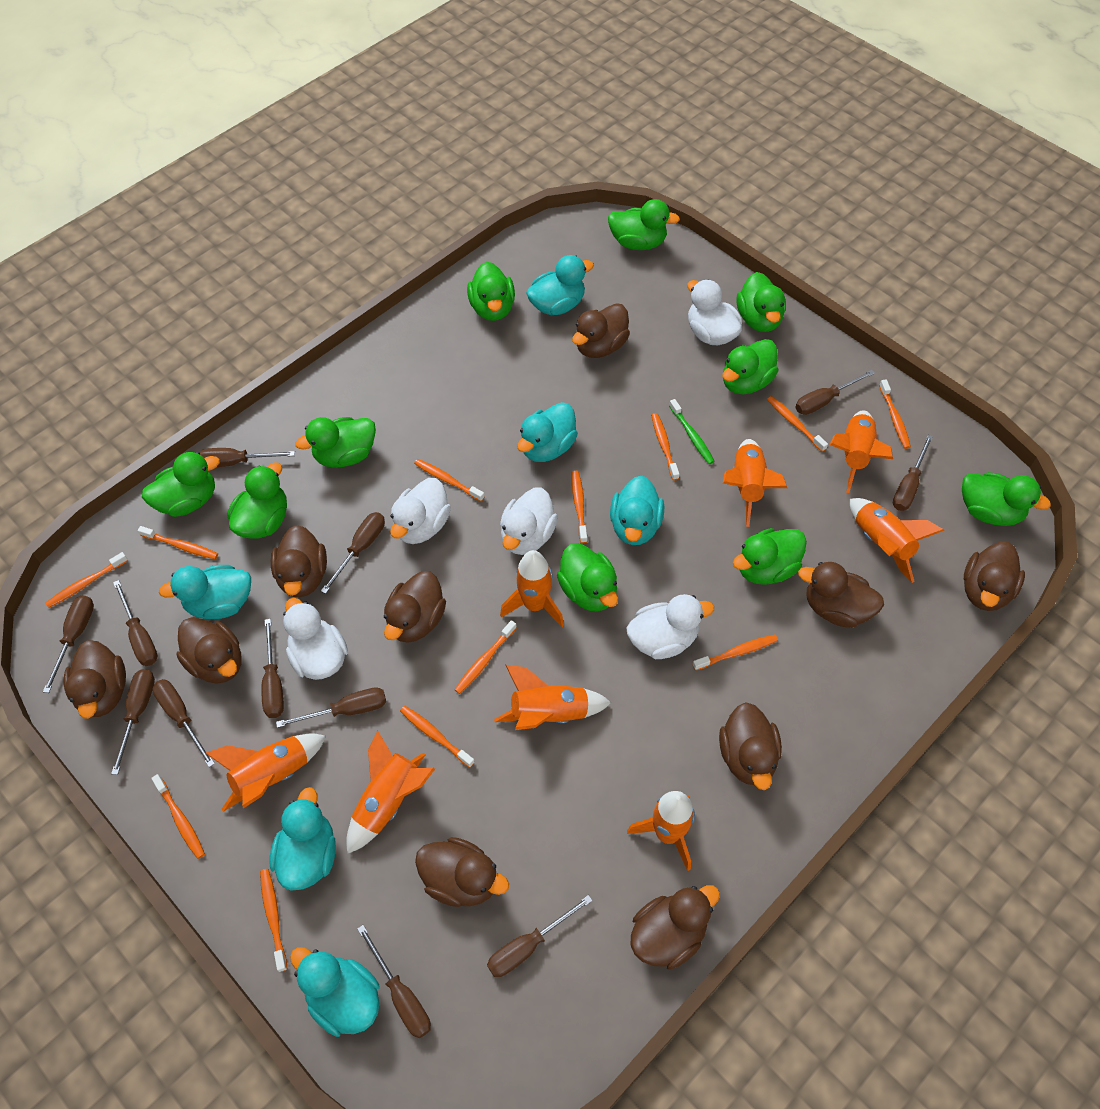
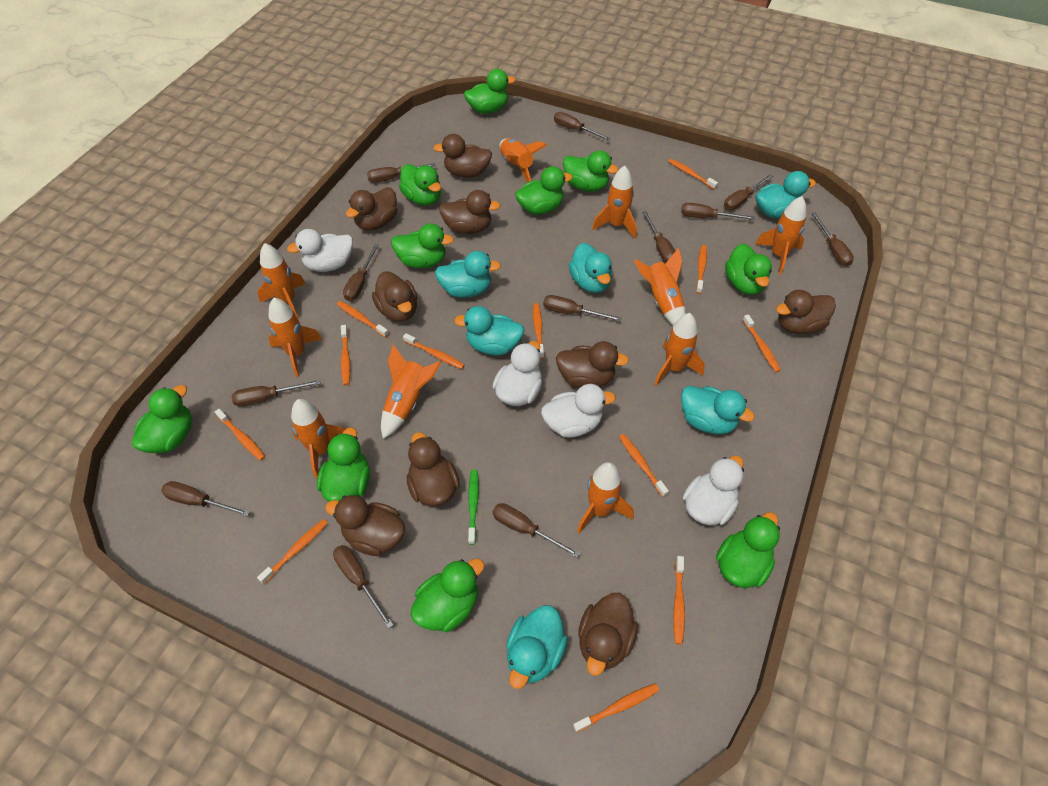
brown duck: 10 -> 9
orange rocket: 8 -> 10
white duck: 5 -> 4

